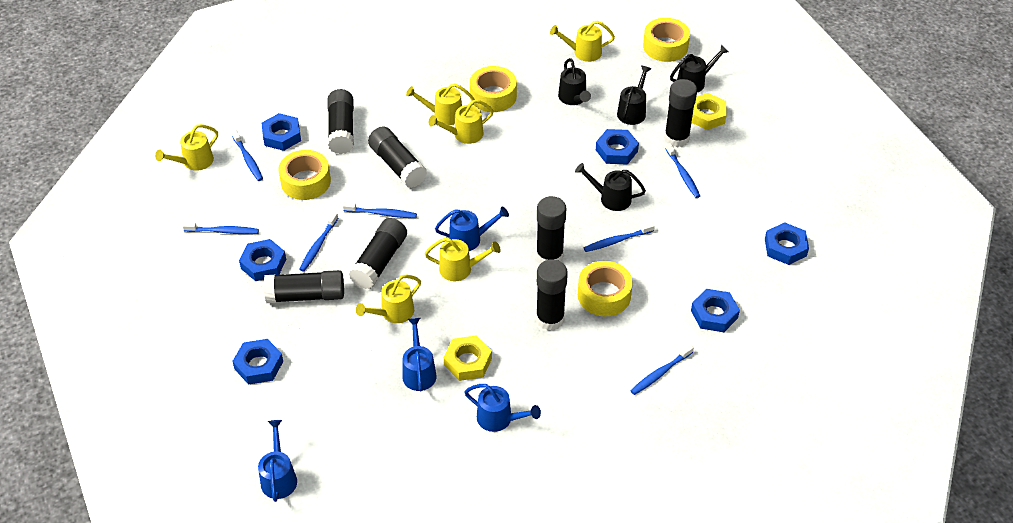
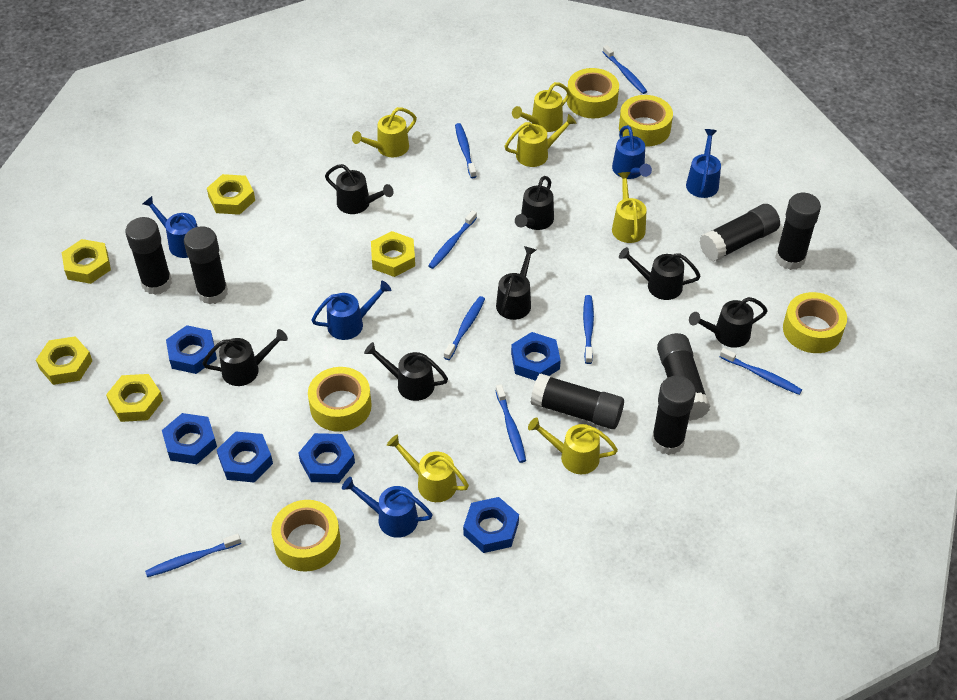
black watering can: 4 -> 7
blue toothbrush: 7 -> 8
blue watering can: 4 -> 5
yellow nut: 2 -> 5
yellow tape: 4 -> 5

